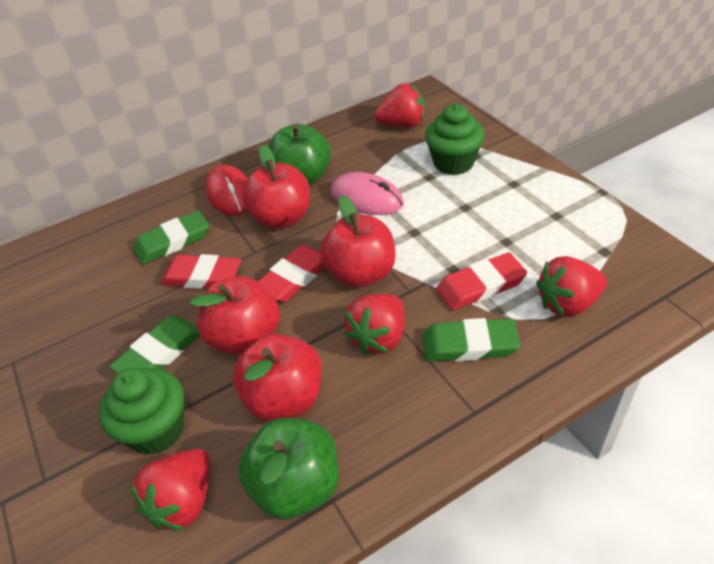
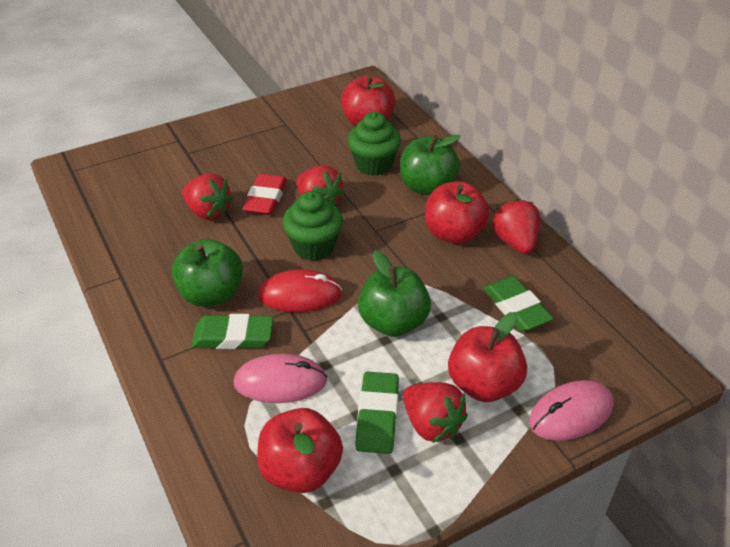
green apple: 2 -> 3
pink mouse: 1 -> 2
red eraser: 3 -> 1

